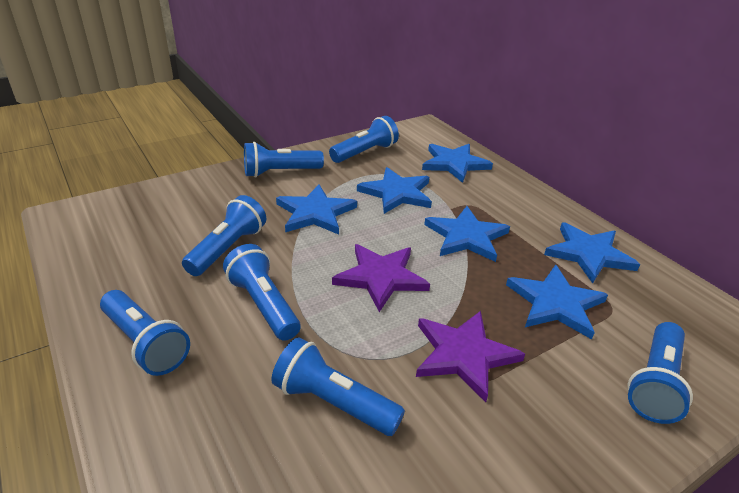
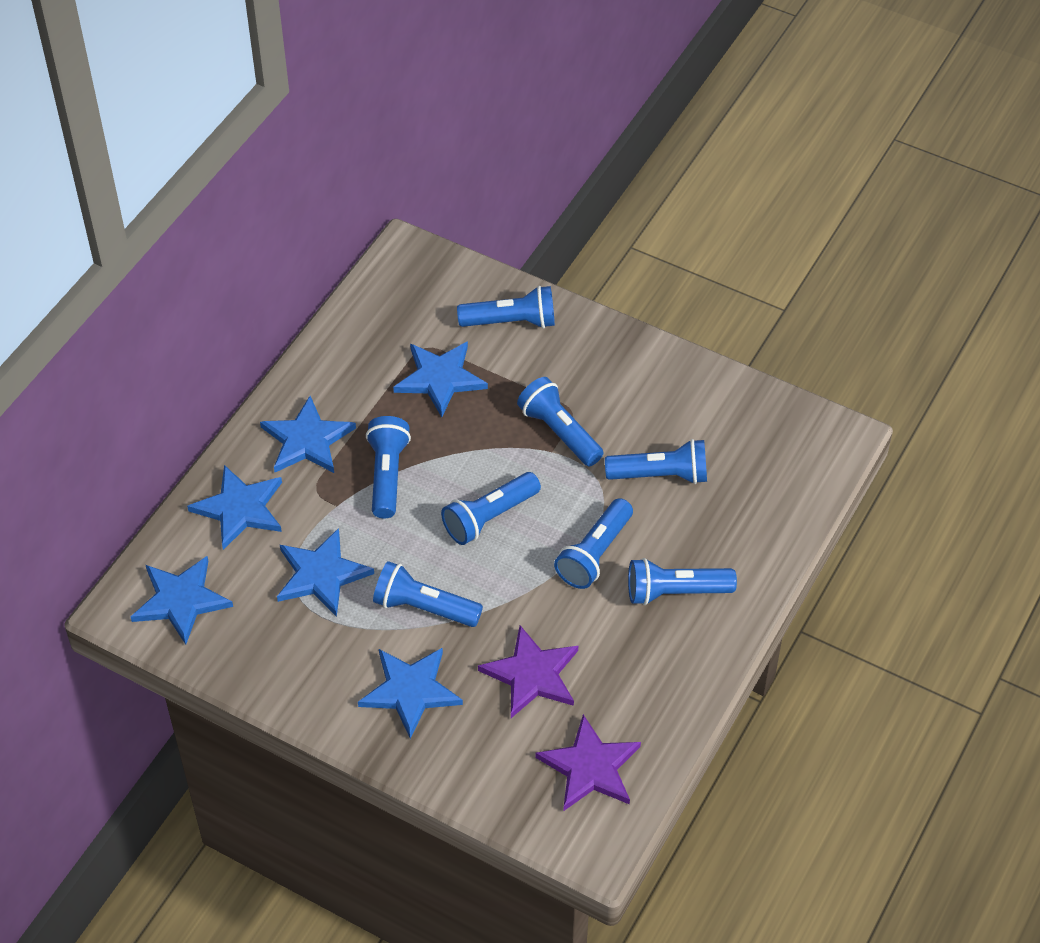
blue flashlight: 7 -> 8

